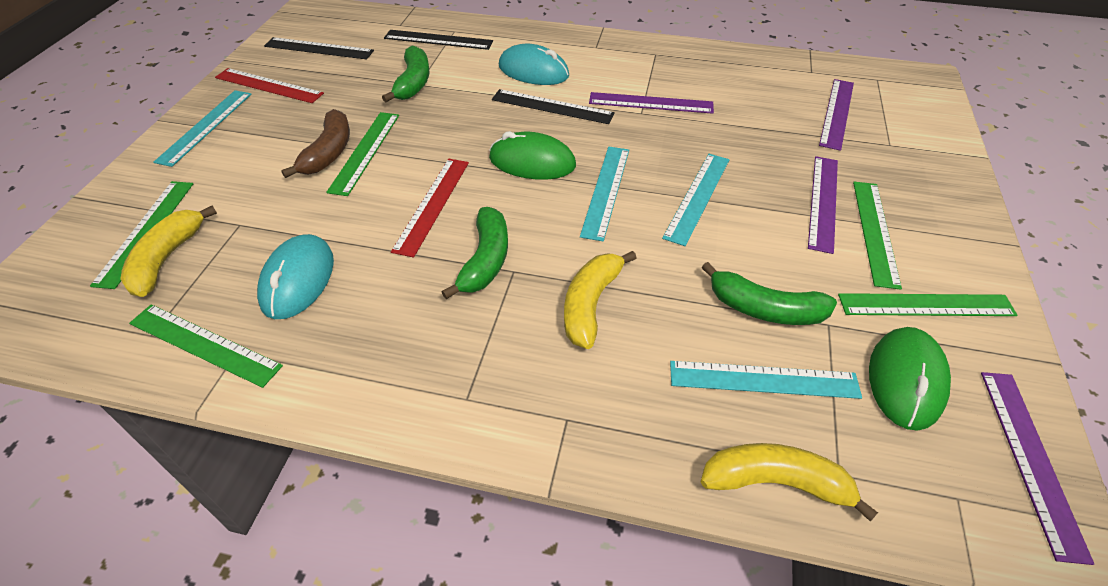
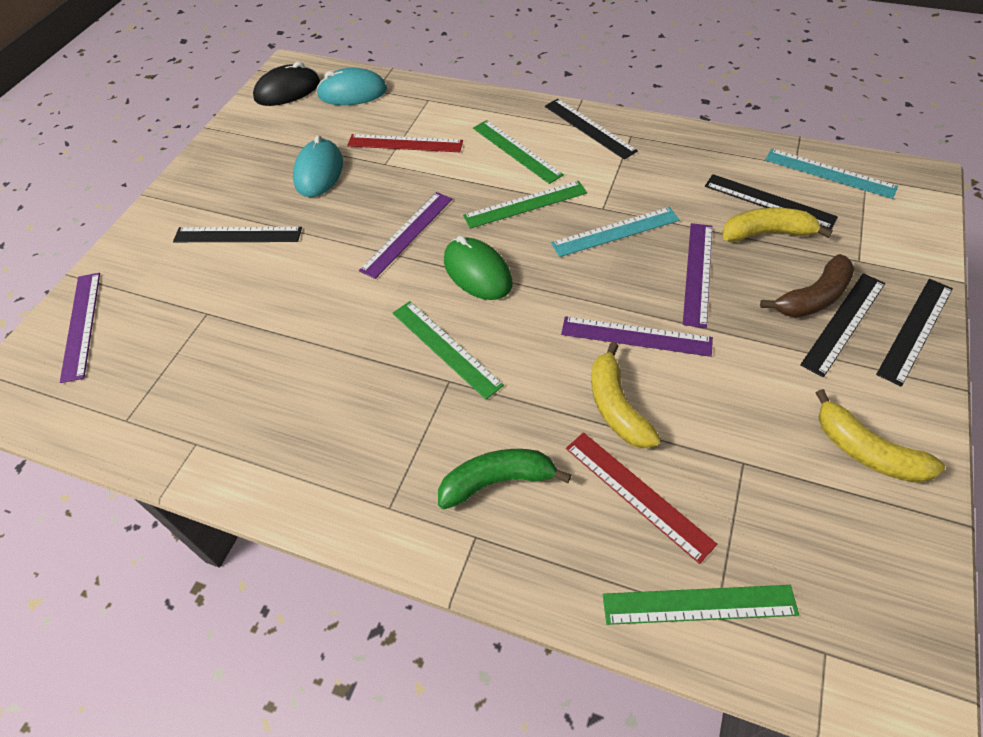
black mouse: 0 -> 1
black ruler: 3 -> 5
green banana: 3 -> 1
green mouse: 2 -> 1
green ruler: 5 -> 4
turquoise ruler: 4 -> 2

